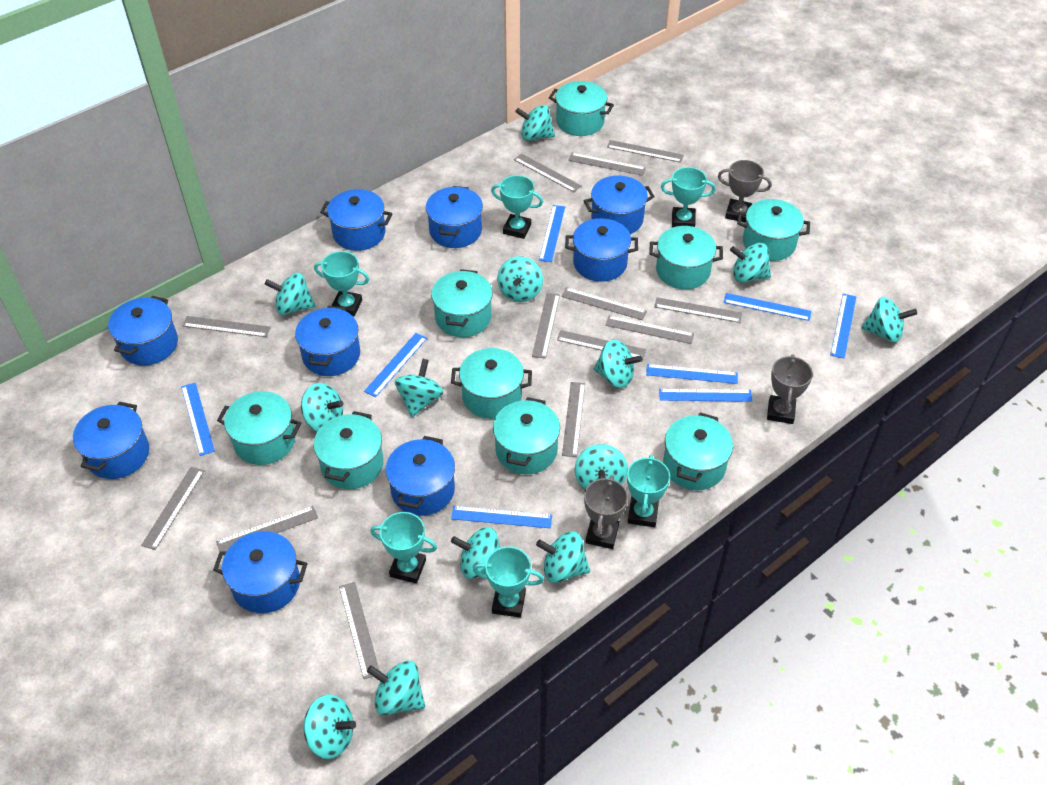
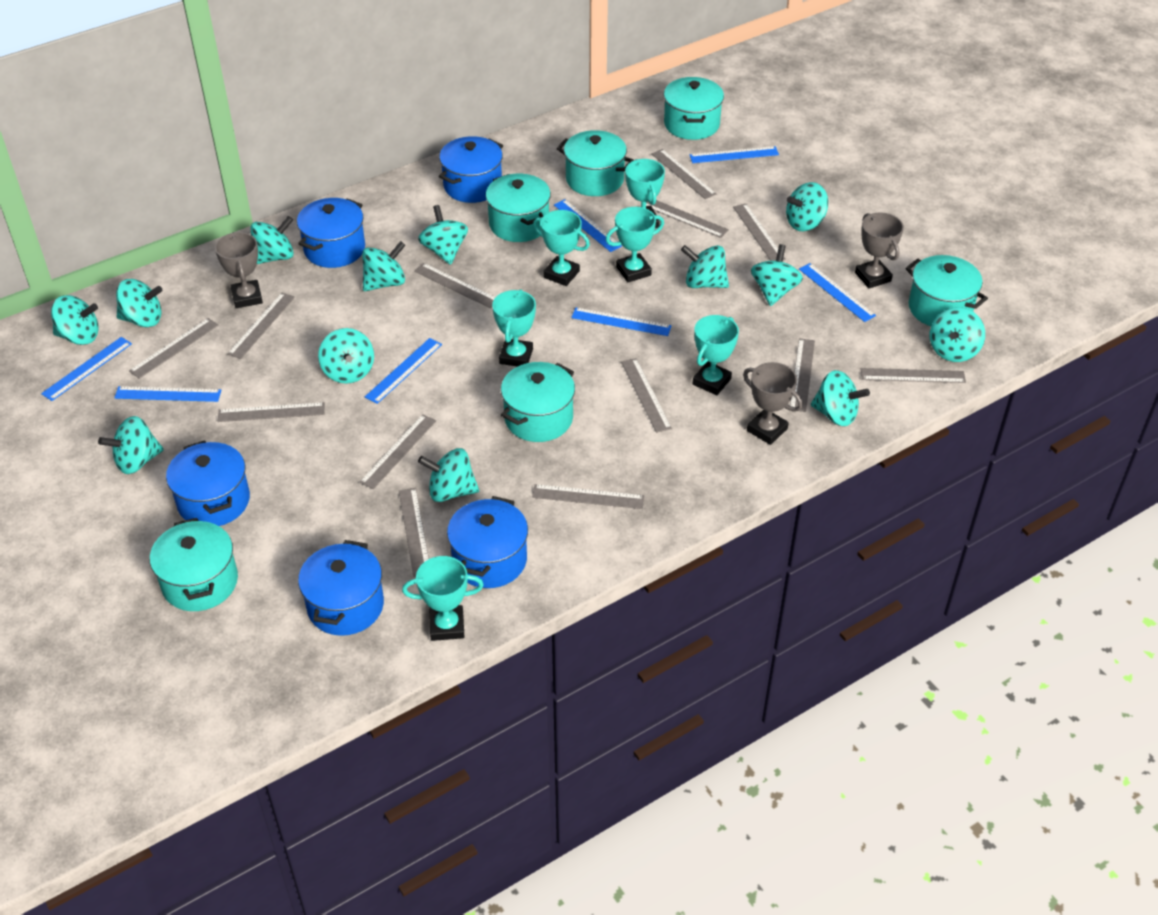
blue pot: 9 -> 5
blue ruler: 8 -> 7
turquoise pot: 9 -> 6

